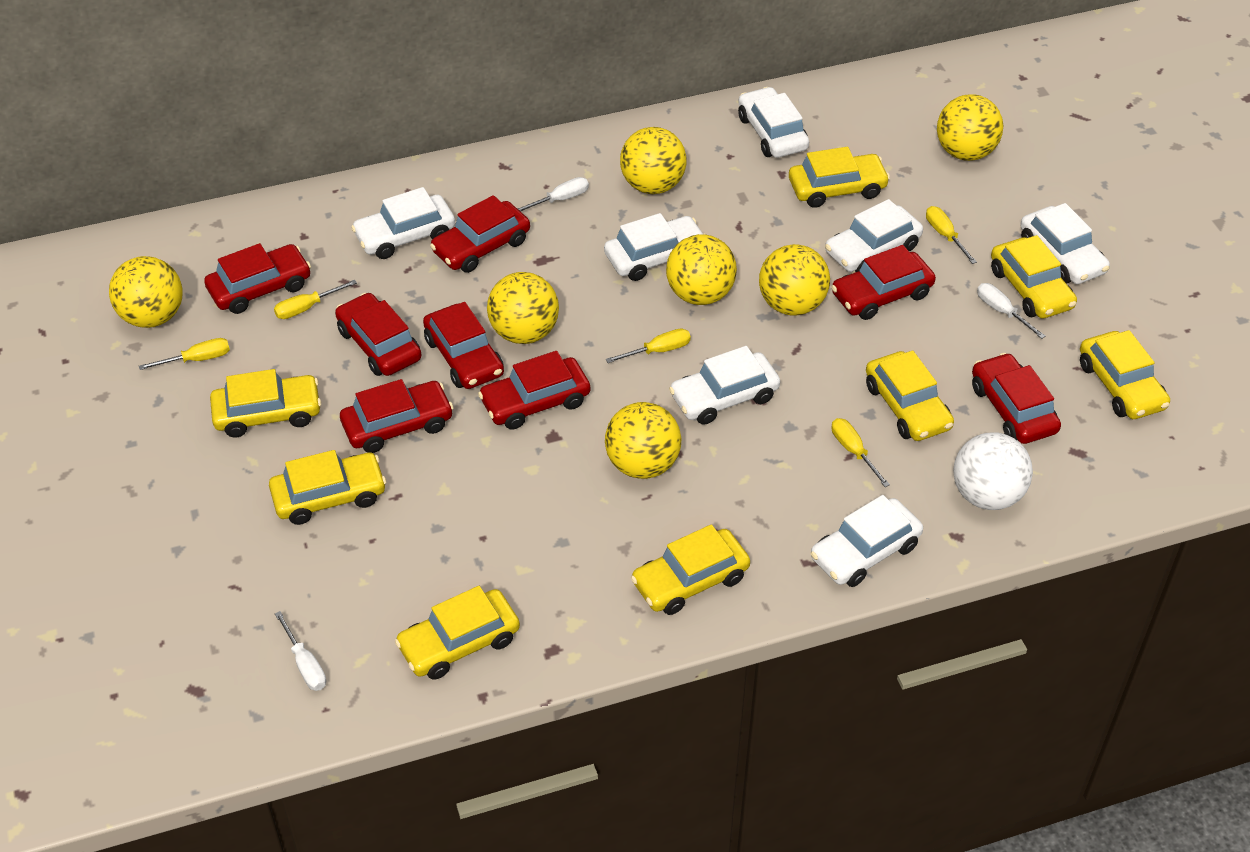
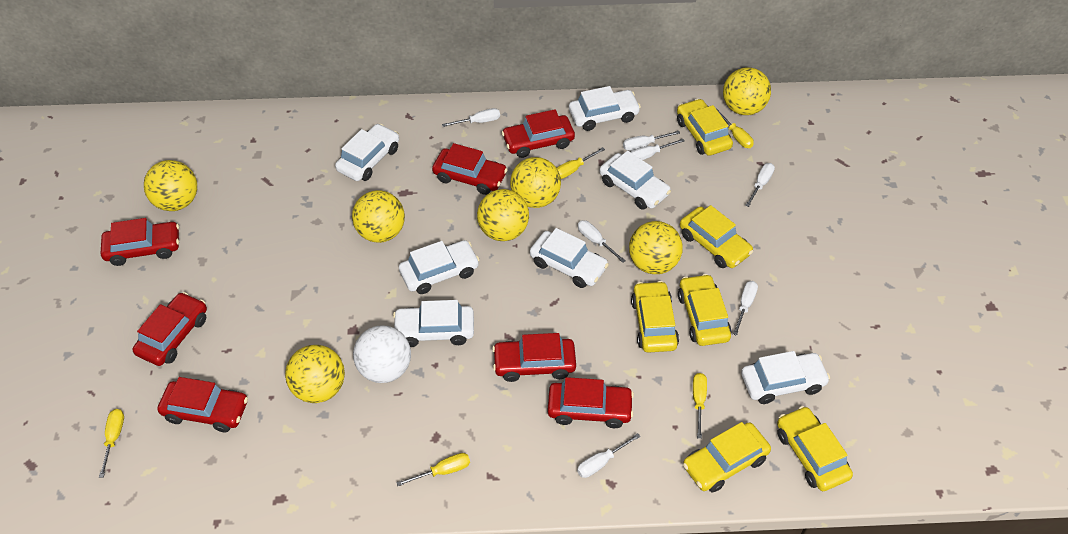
red car: 8 -> 7
white screwdriver: 3 -> 7
yellow car: 8 -> 6

